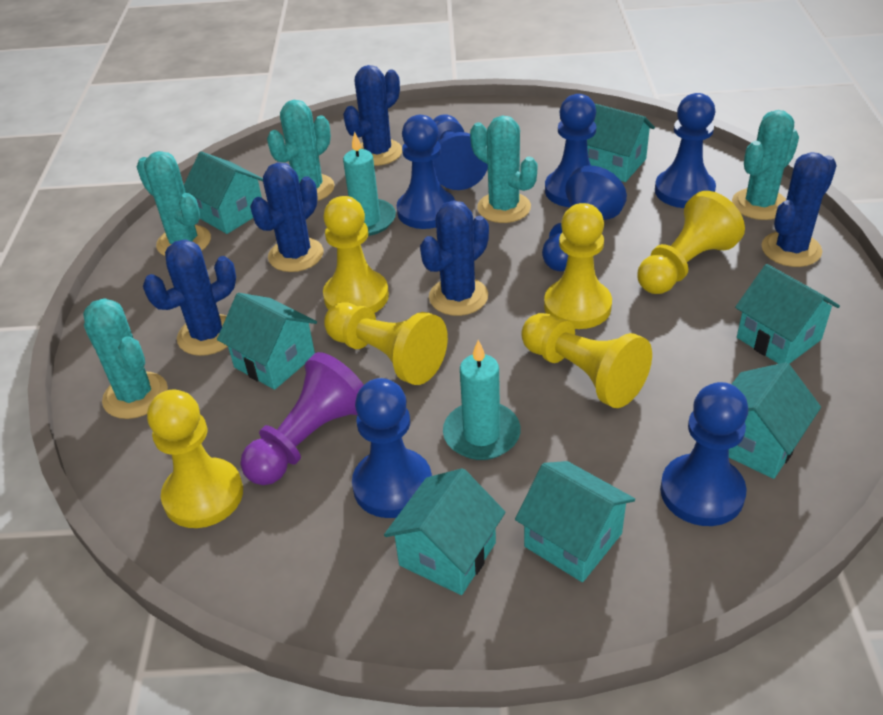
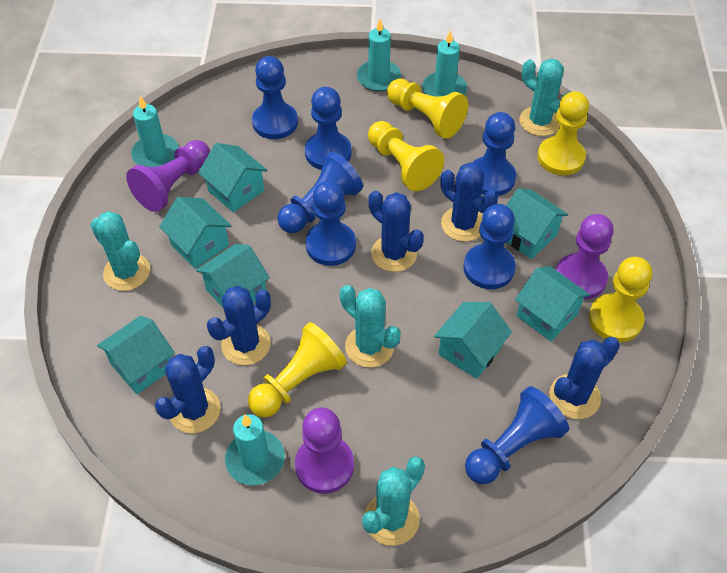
purple pawn: 1 -> 3
turquoise cactus: 5 -> 4
turquoise candle: 2 -> 4
yellow pawn: 6 -> 5

